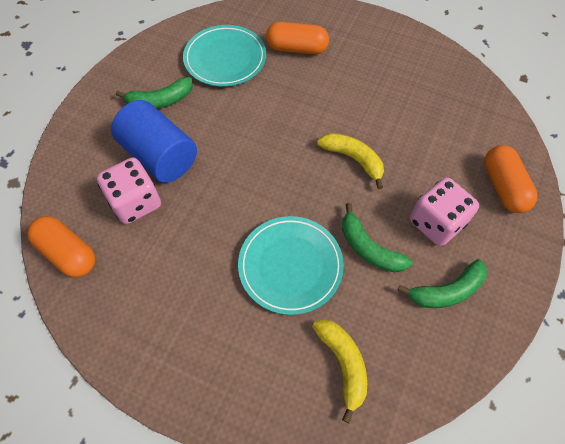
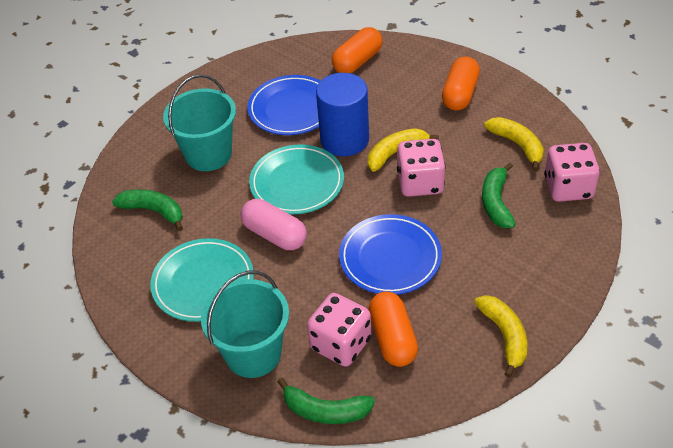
blue plate: 0 -> 2
pink capsule: 0 -> 1
pink dice: 2 -> 3
turquoise bucket: 0 -> 2
yellow banana: 2 -> 3

